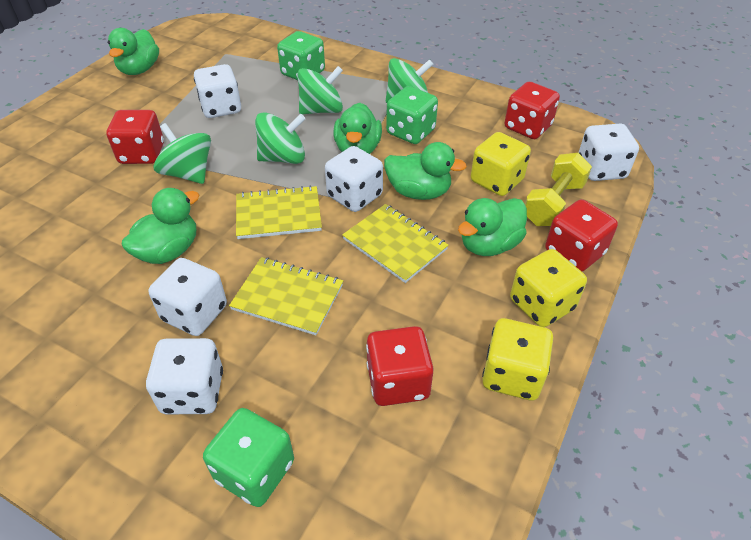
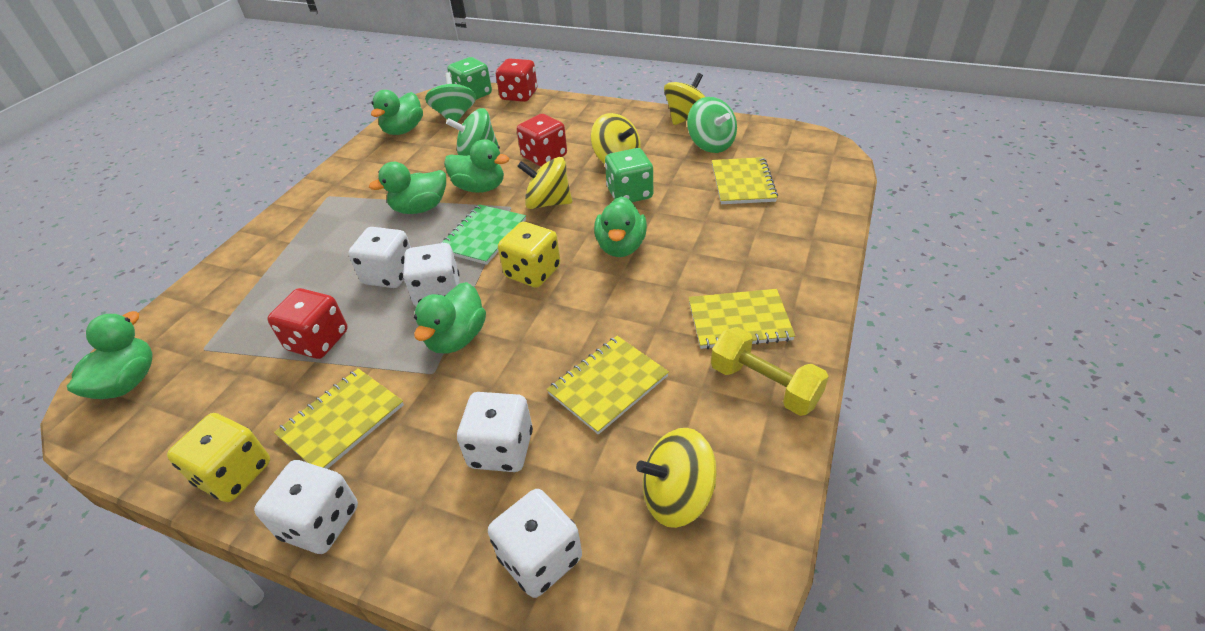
green dice: 3 -> 2
green duck: 5 -> 6
green notebook: 0 -> 1
green spinning top: 4 -> 3
red dice: 4 -> 3
yellow dice: 3 -> 2
yellow notebook: 3 -> 4
yellow spinning top: 0 -> 4

